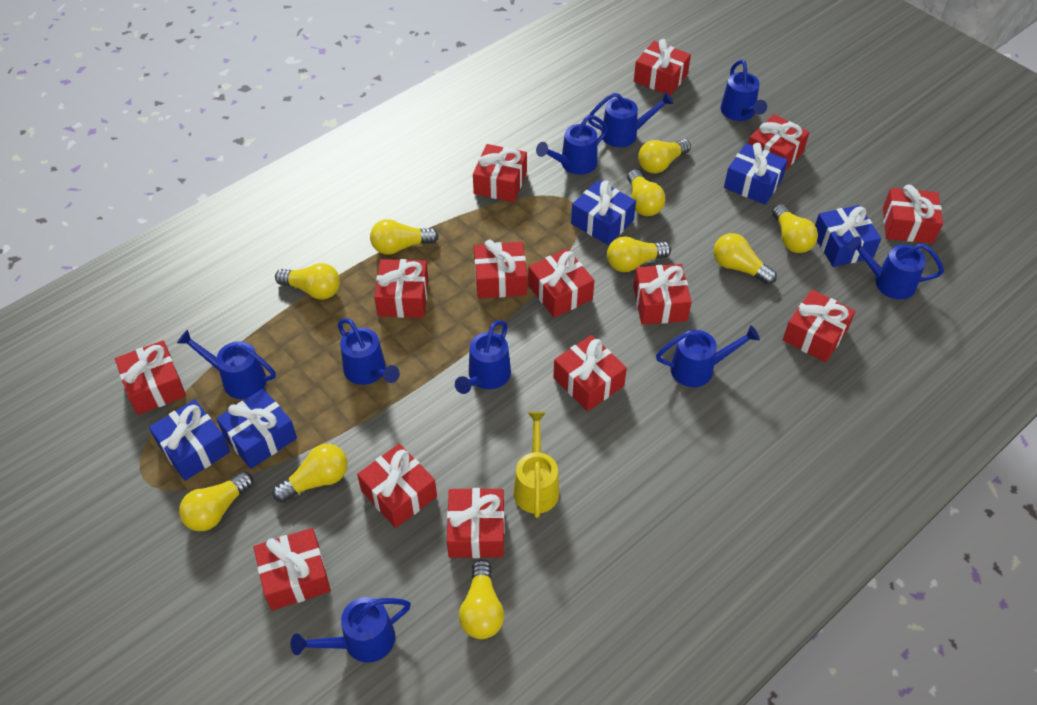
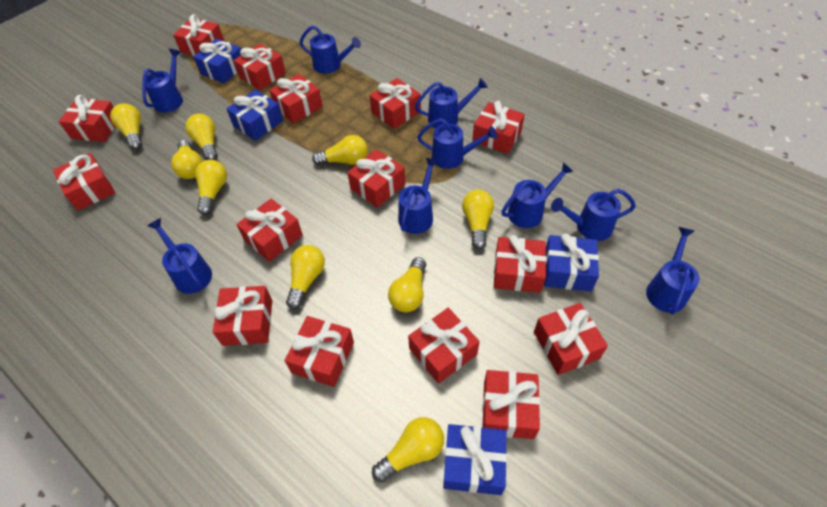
blue gift: 5 -> 4
red gift: 14 -> 15
yellow light bulb: 10 -> 9
yellow watering can: 1 -> 0

